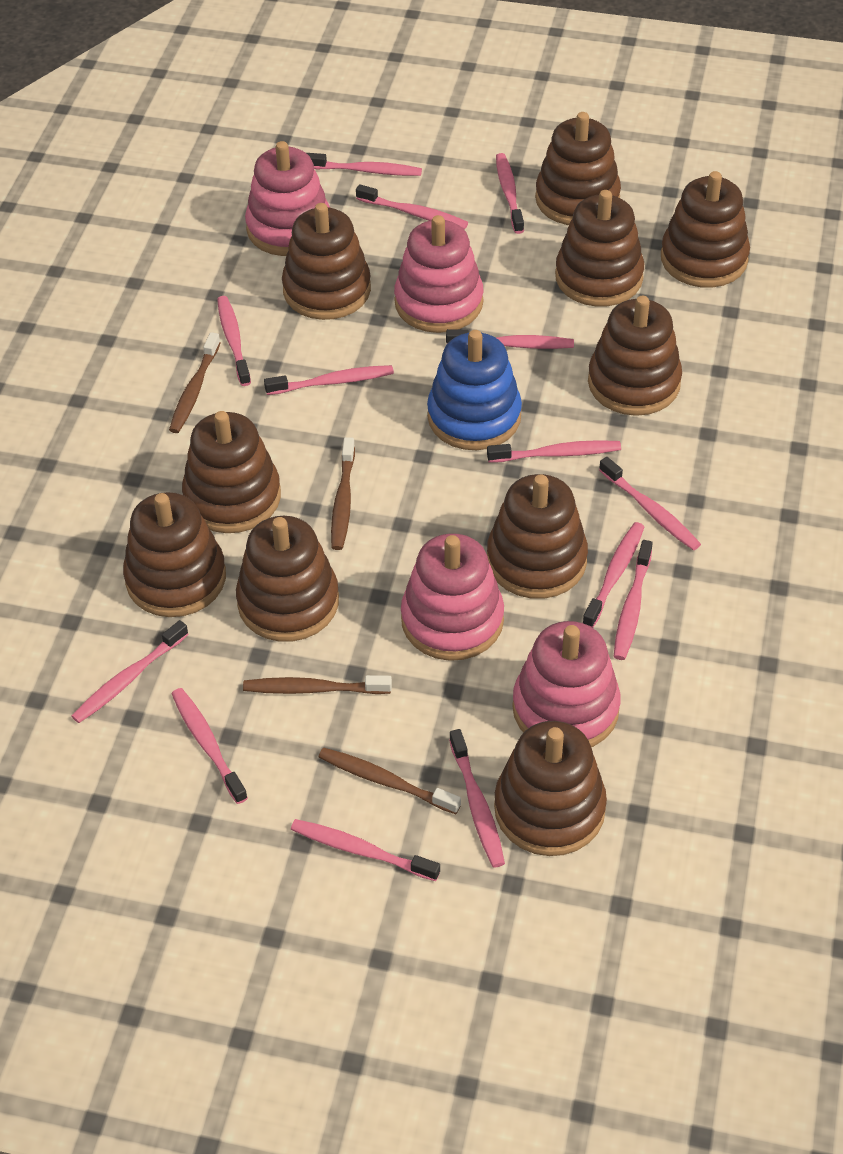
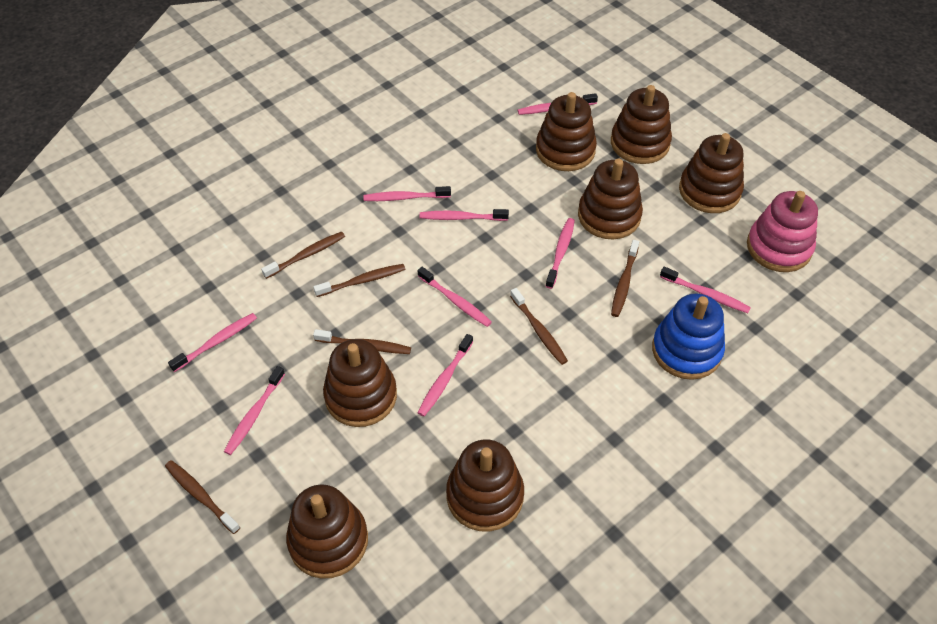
brown stacking toy: 10 -> 7
brown toothbrush: 4 -> 6
pink stacking toy: 4 -> 1
pink toothbrush: 14 -> 9

